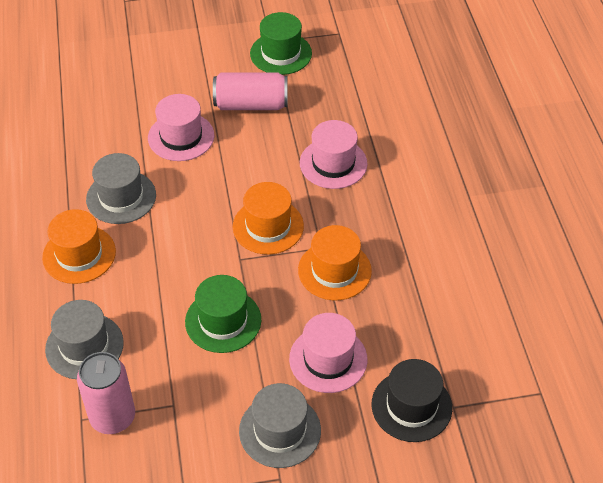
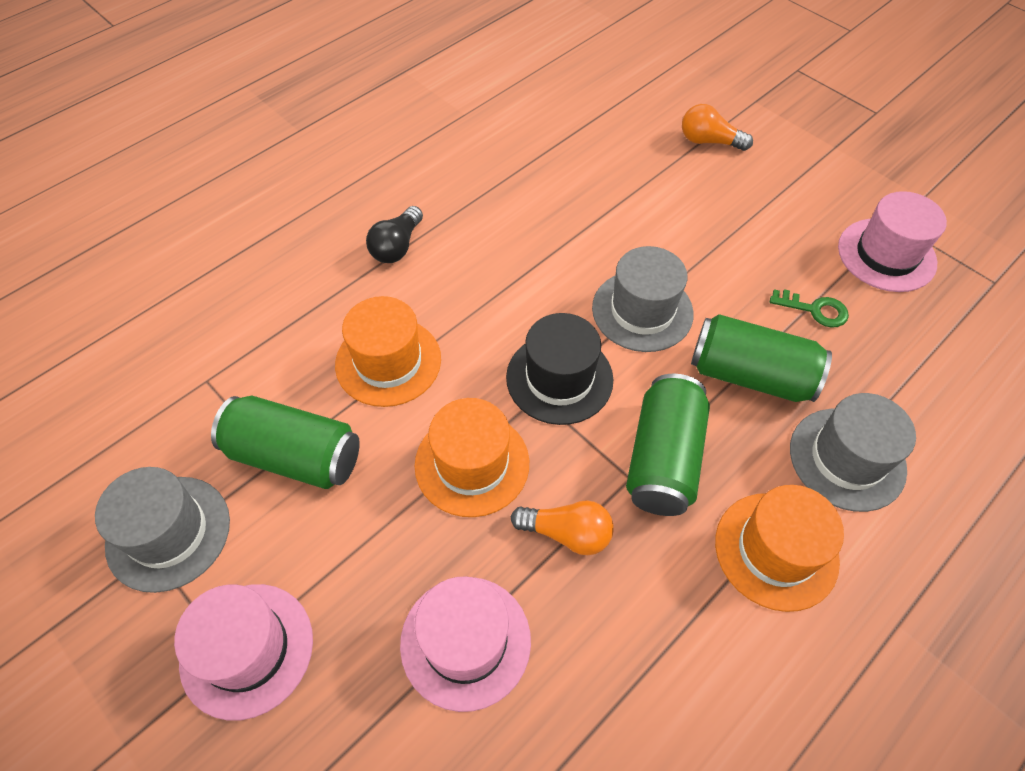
black light bulb: 0 -> 1
green can: 0 -> 3
green hat: 2 -> 0
green key: 0 -> 1
orange light bulb: 0 -> 2
pink can: 2 -> 0

